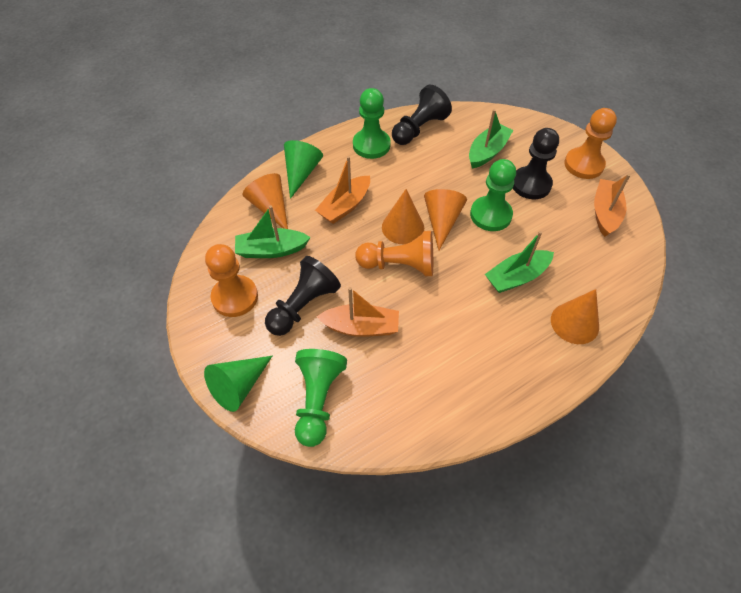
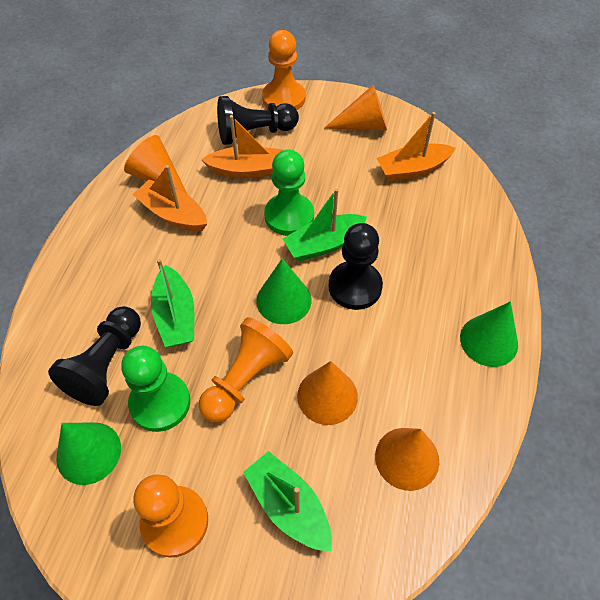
green cone: 2 -> 3
green pawn: 3 -> 2

